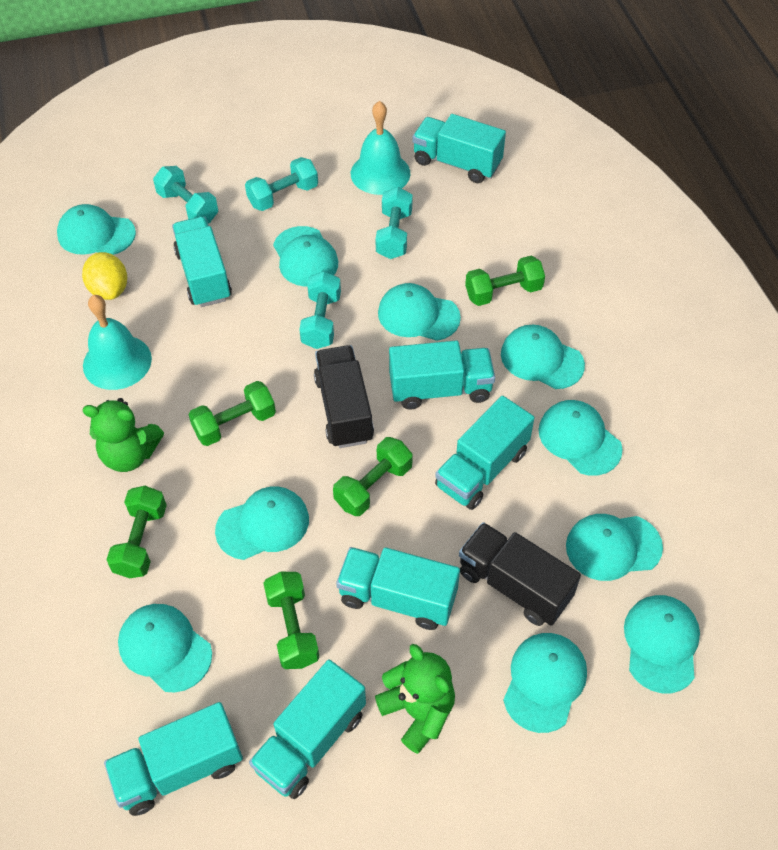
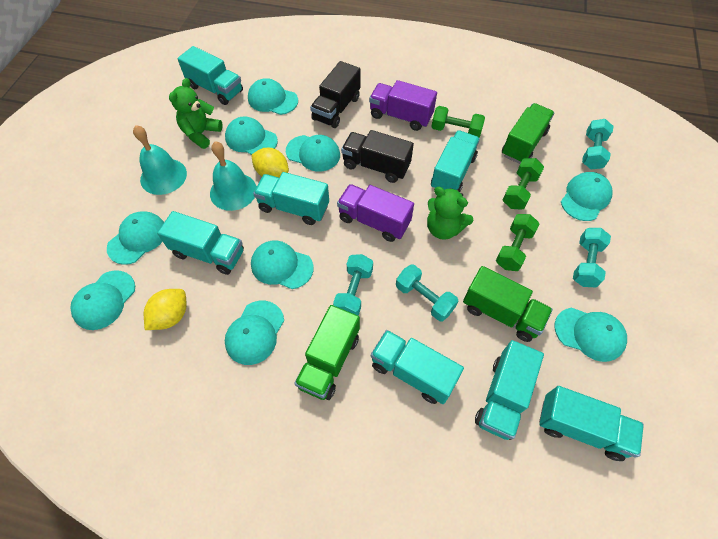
green dumbbell: 5 -> 3
green truck: 0 -> 3
purple truck: 0 -> 2
turquoise cap: 10 -> 9
yellow lemon: 1 -> 2

